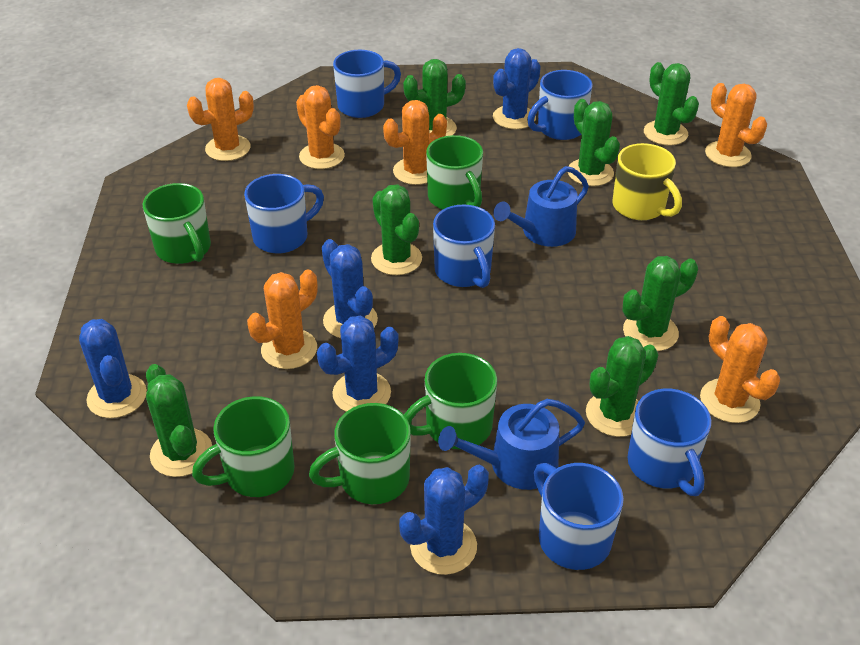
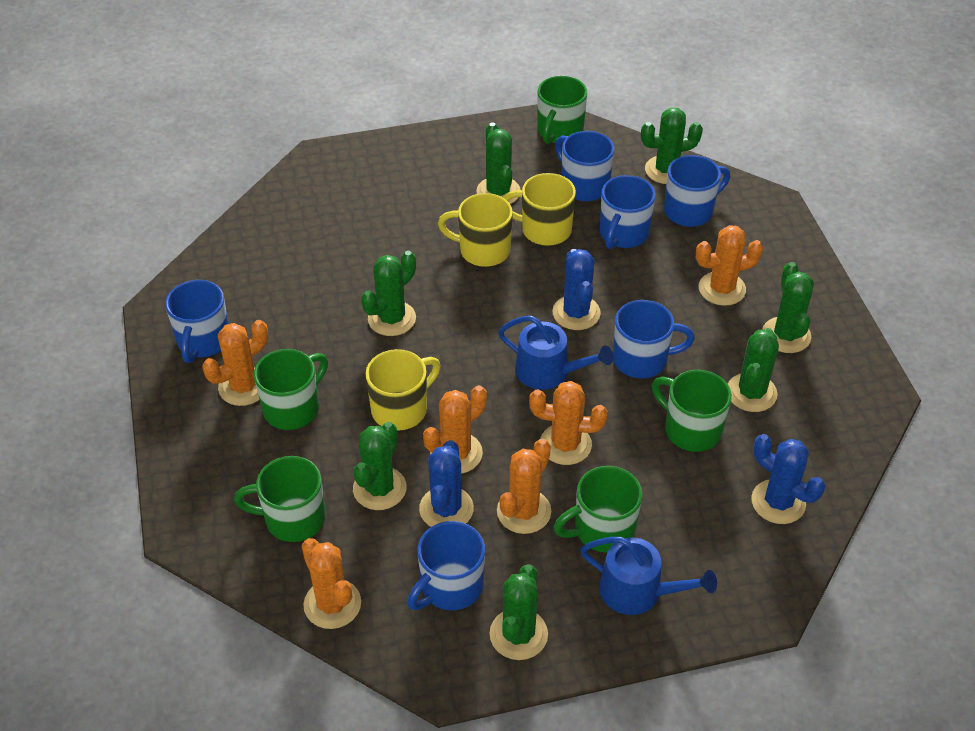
blue cactus: 5 -> 3
yellow mug: 1 -> 3

